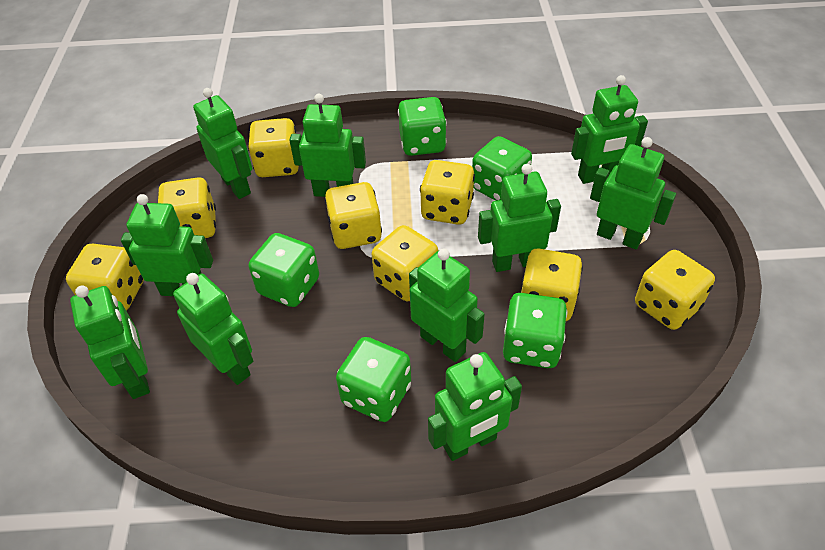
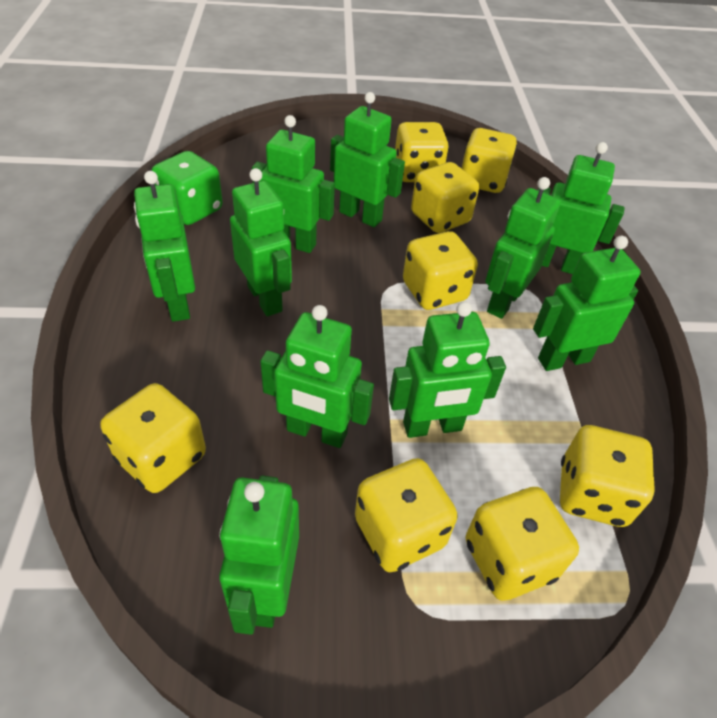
green dice: 5 -> 1

